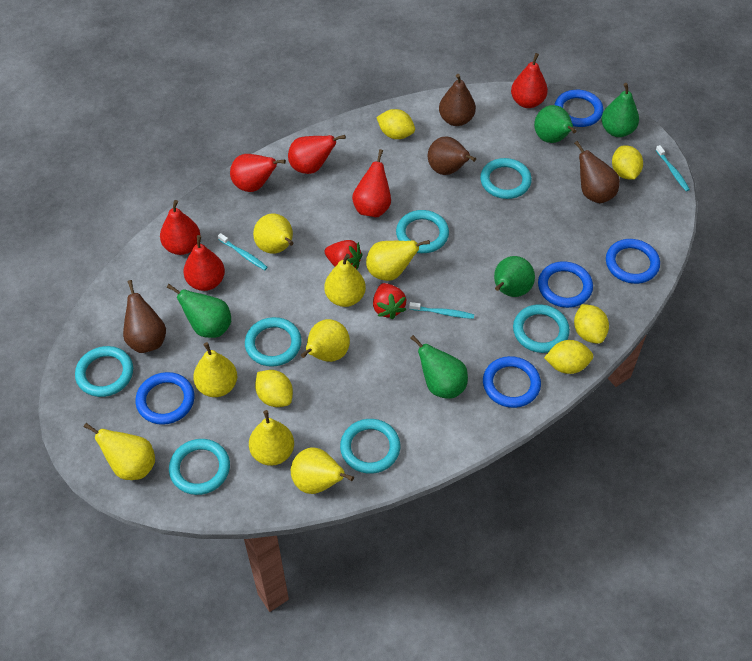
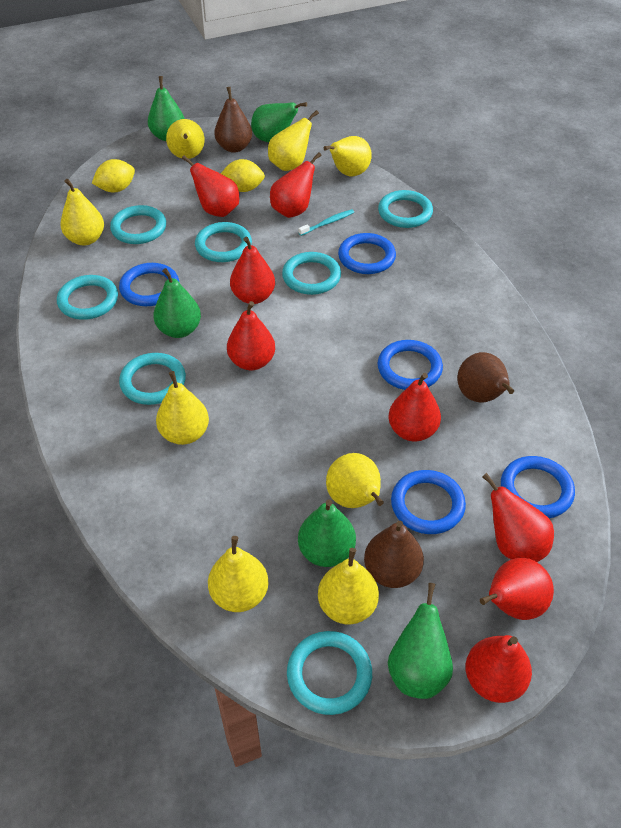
brown pear: 4 -> 3
red pear: 6 -> 8
red strawberry: 2 -> 0
turquoise toothbrush: 3 -> 1
yellow lemon: 5 -> 2

